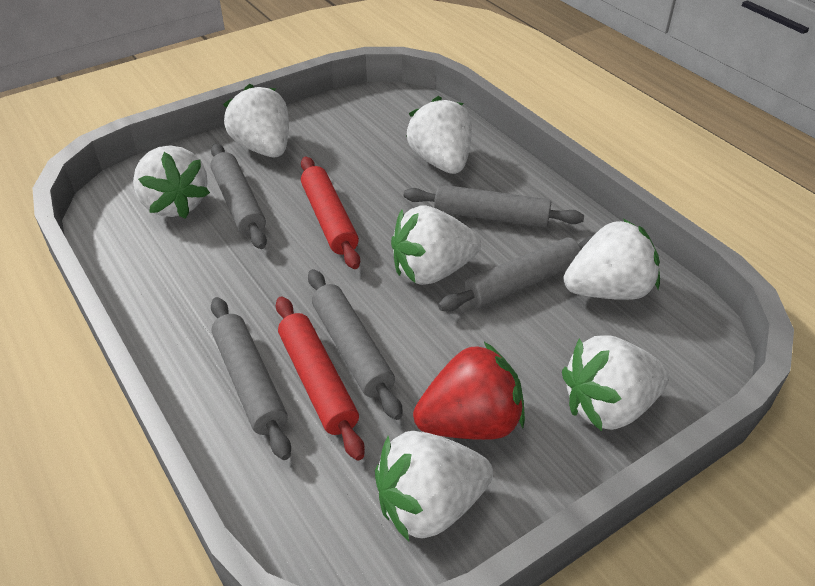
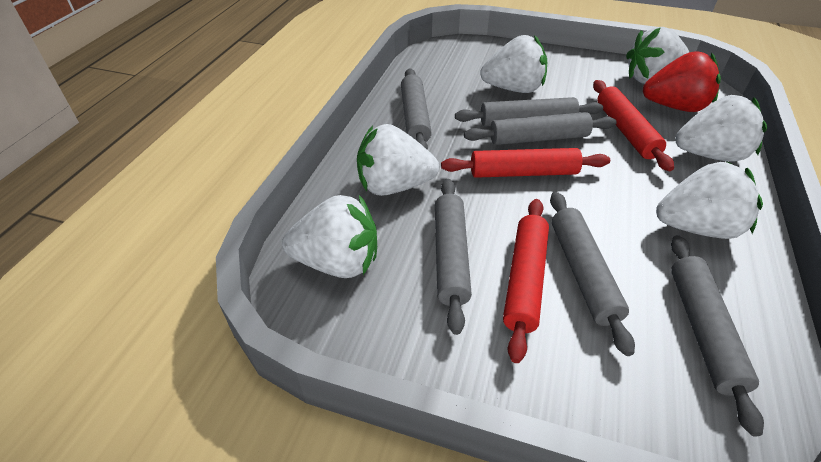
grey rolling pin: 5 -> 6
red rolling pin: 2 -> 3
white strawberry: 7 -> 6

